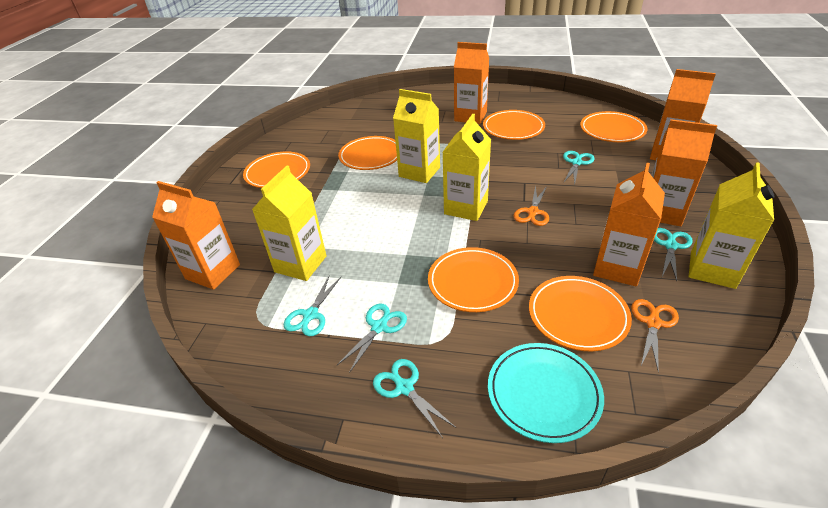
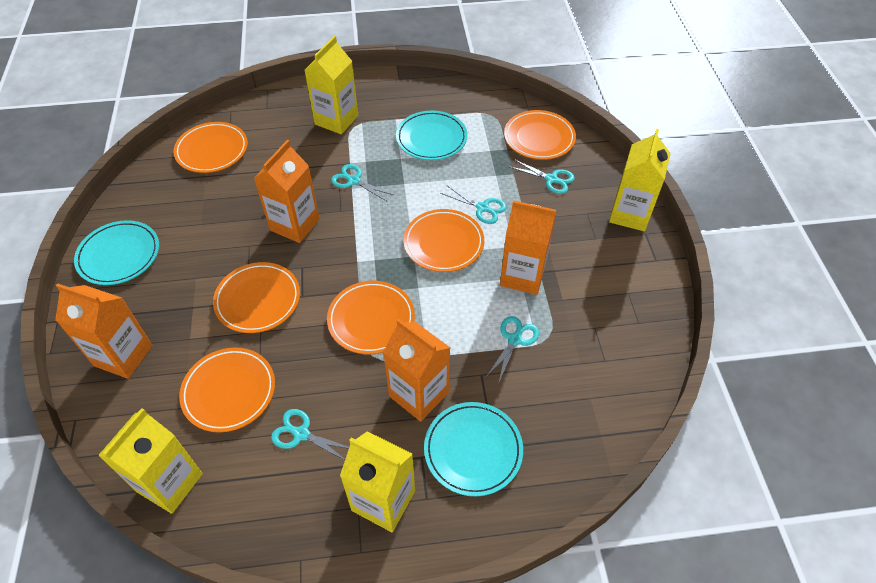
orange carton: 5 -> 4
orange scissors: 2 -> 0
turquoise plate: 1 -> 3

